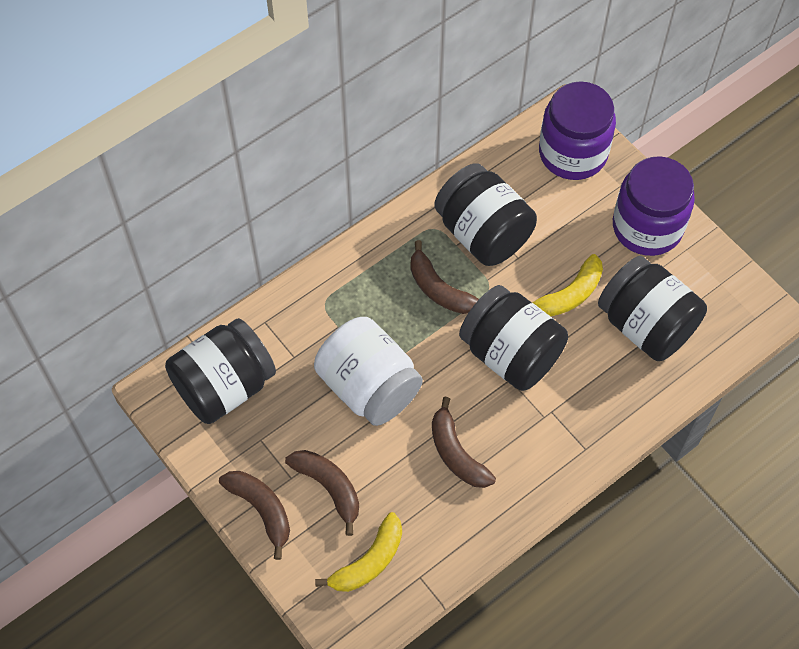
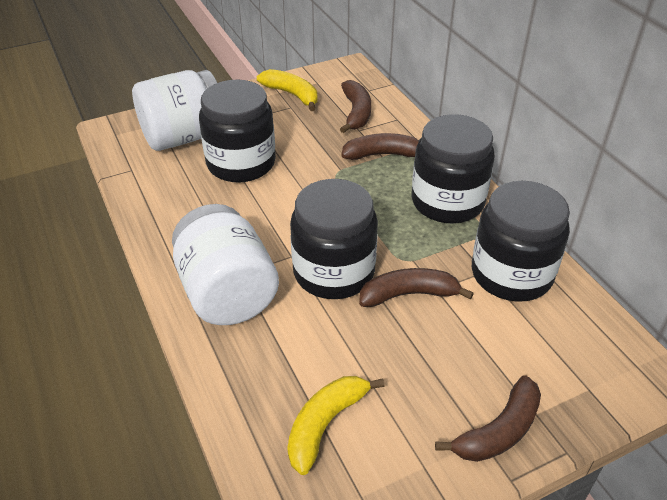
purple jar: 2 -> 0
white jar: 1 -> 2

